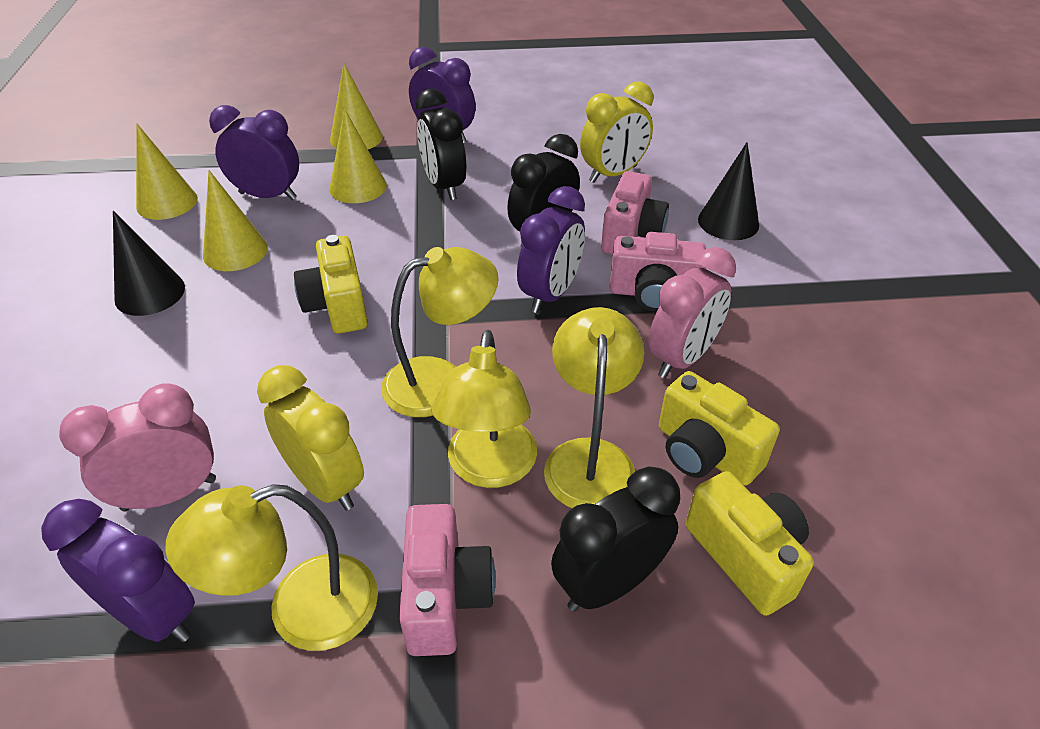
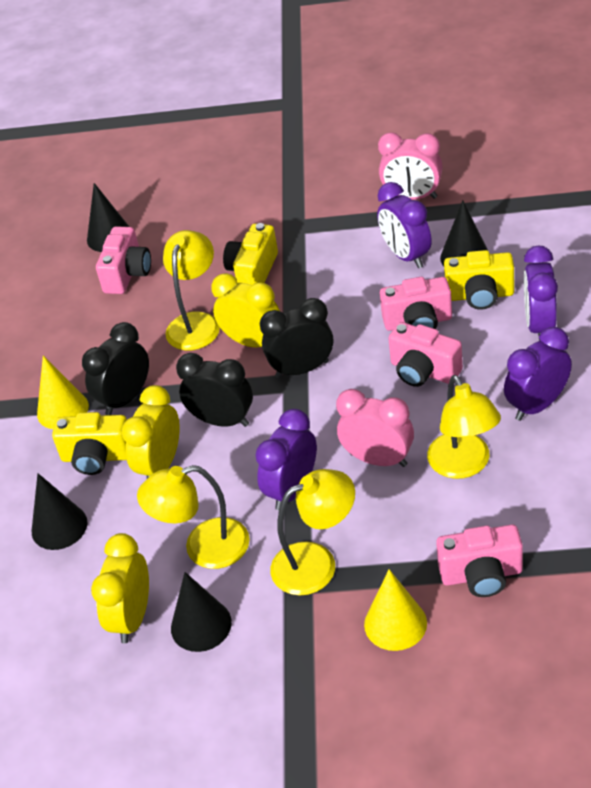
black cone: 2 -> 4
pink camera: 3 -> 4
yellow clock: 2 -> 3
yellow cone: 4 -> 2

